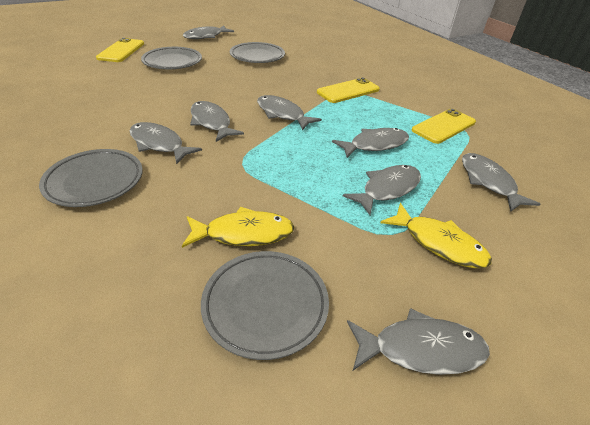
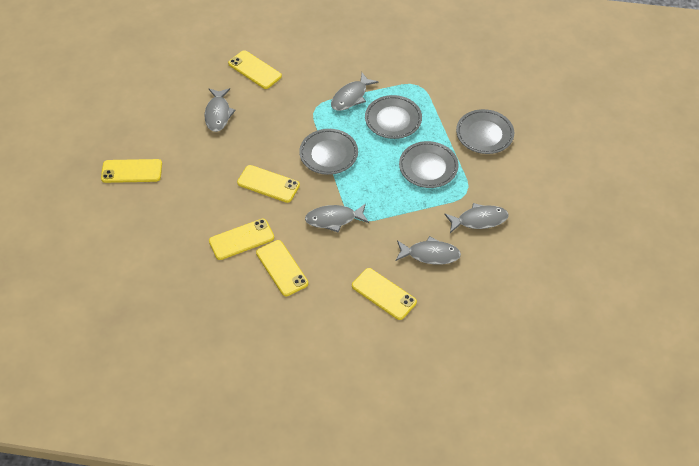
grey fish: 8 -> 5
yellow fish: 2 -> 0
yellow phone: 3 -> 6

